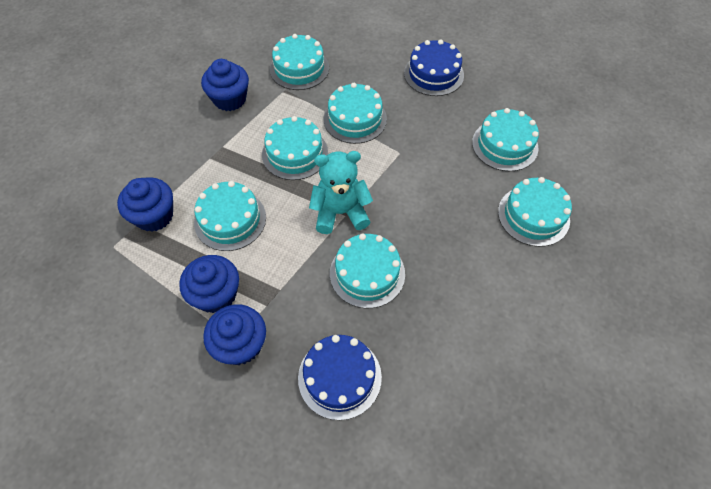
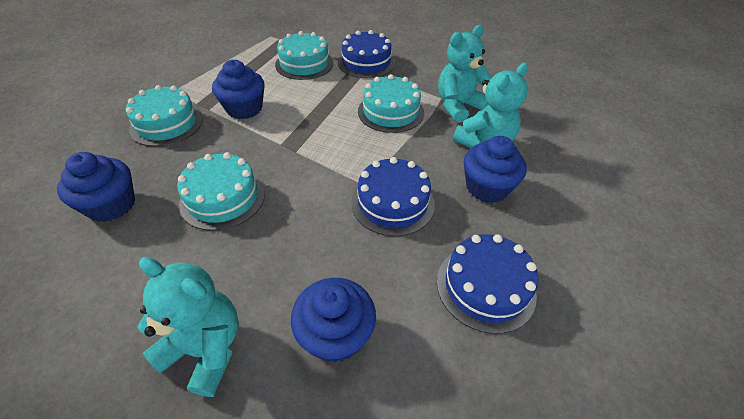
blue cake: 2 -> 3
turquoise cake: 7 -> 4
turquoise teddy bear: 1 -> 3

